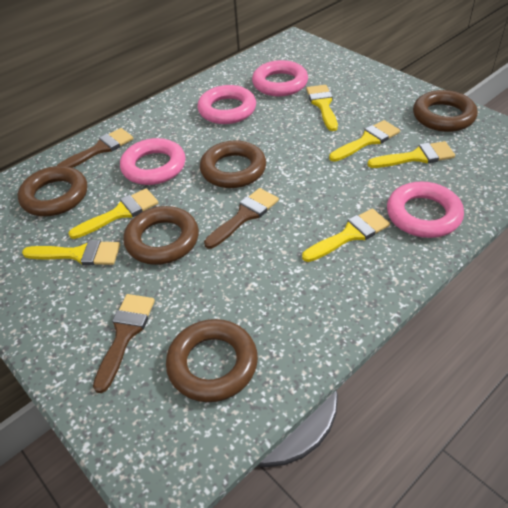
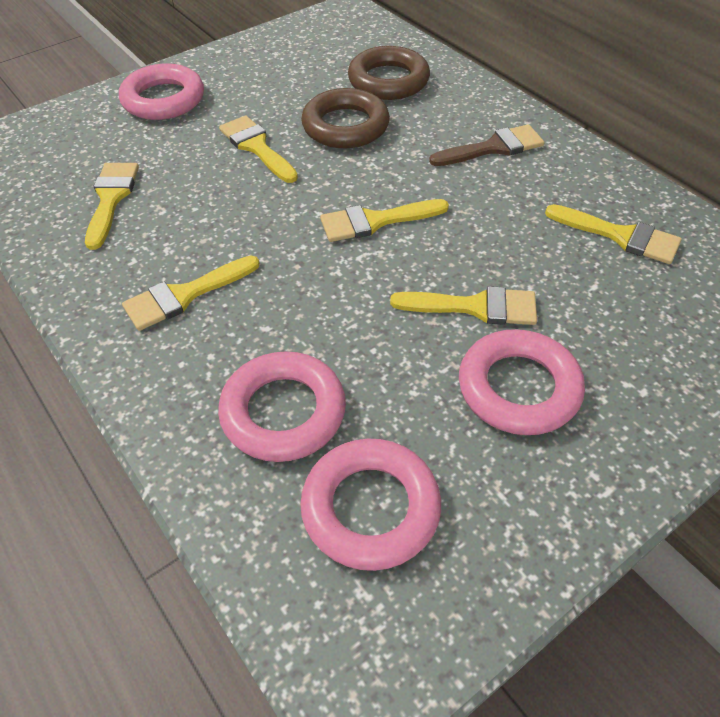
brown brush: 3 -> 1
brown ring: 5 -> 2

